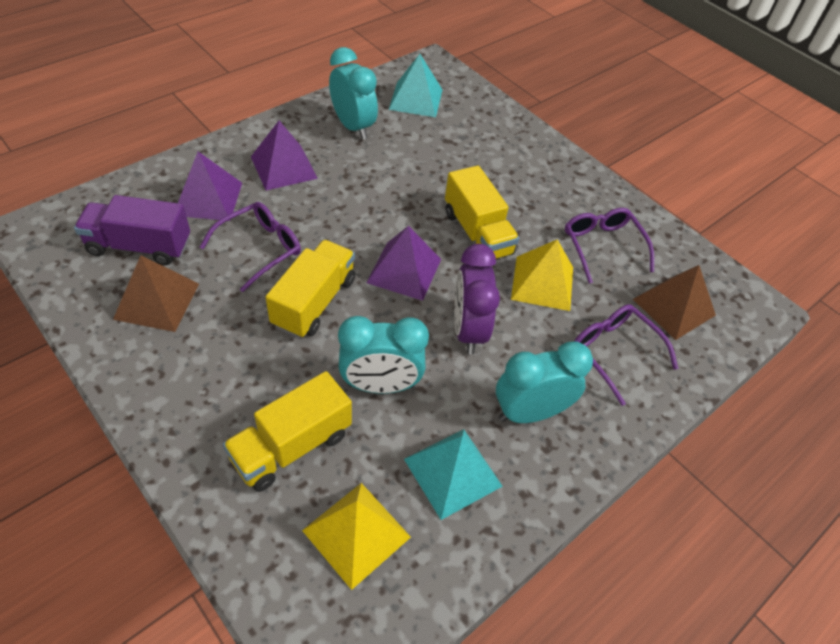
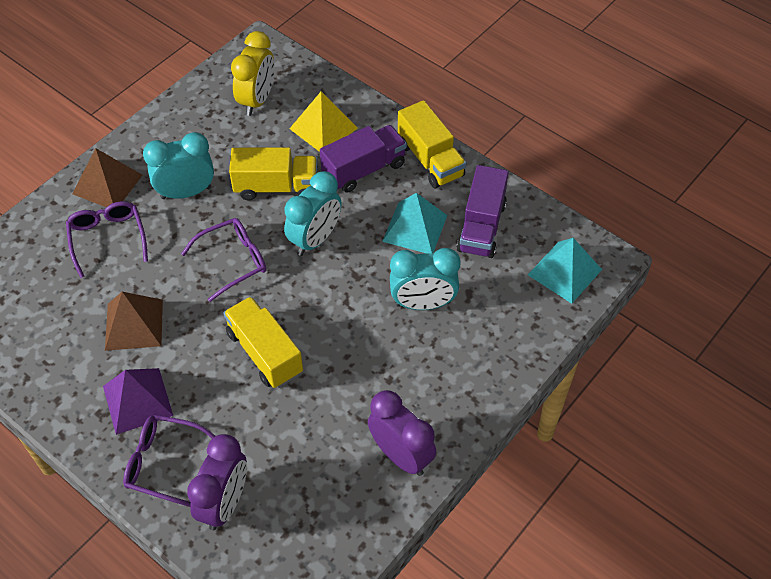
purple clock: 1 -> 2
purple pyramid: 3 -> 1
purple truck: 1 -> 2
yellow clock: 0 -> 1
yellow pyramid: 2 -> 1

